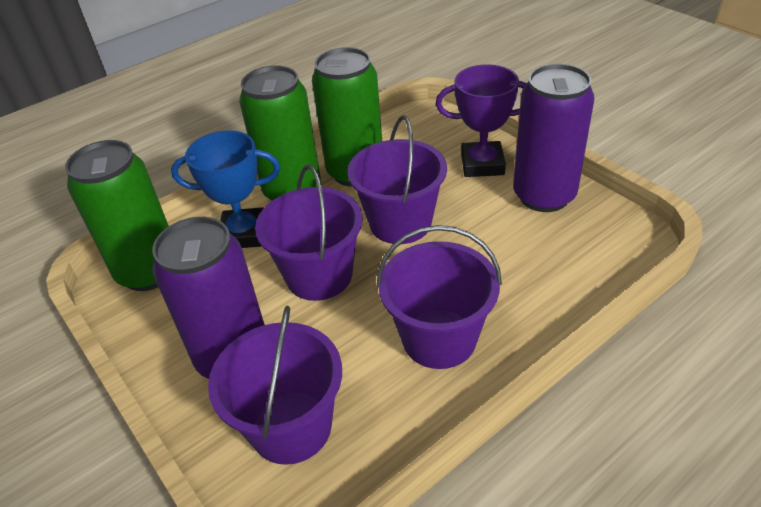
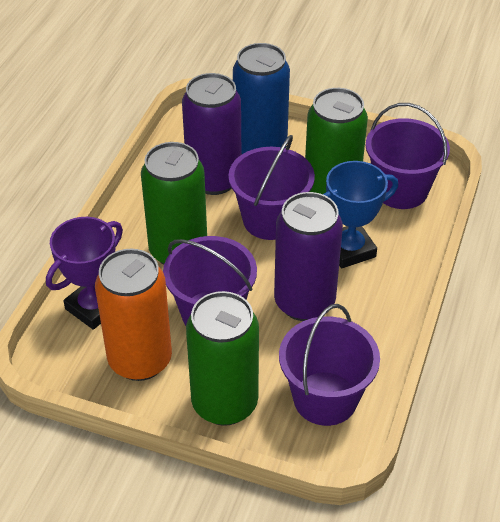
blue can: 0 -> 1
orange can: 0 -> 1

